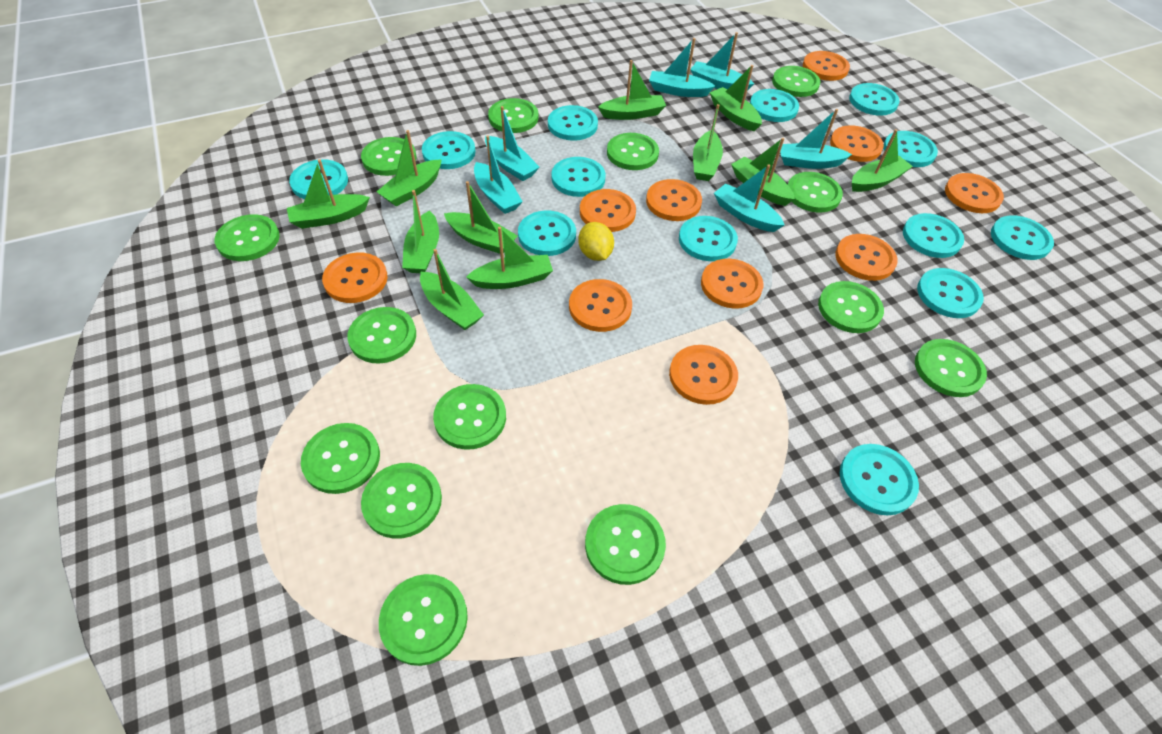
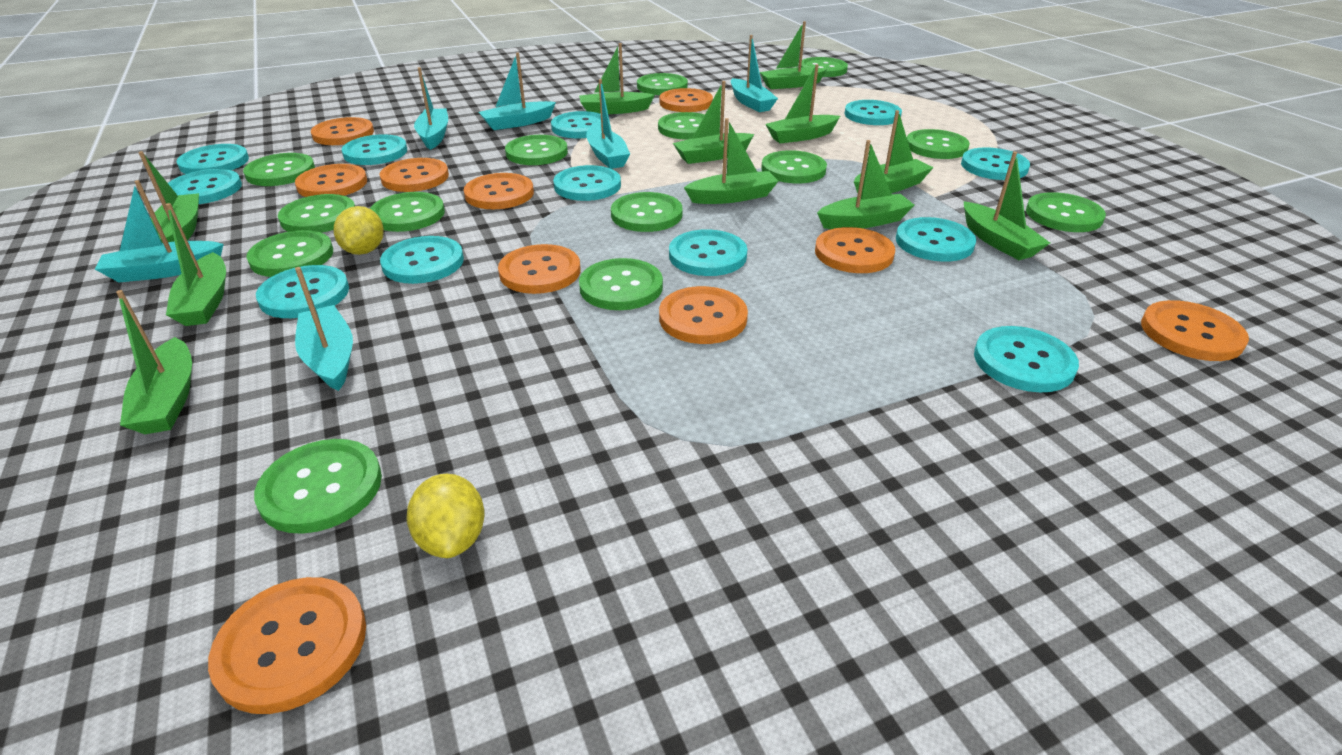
turquoise button: 13 -> 12
yellow lemon: 1 -> 2

